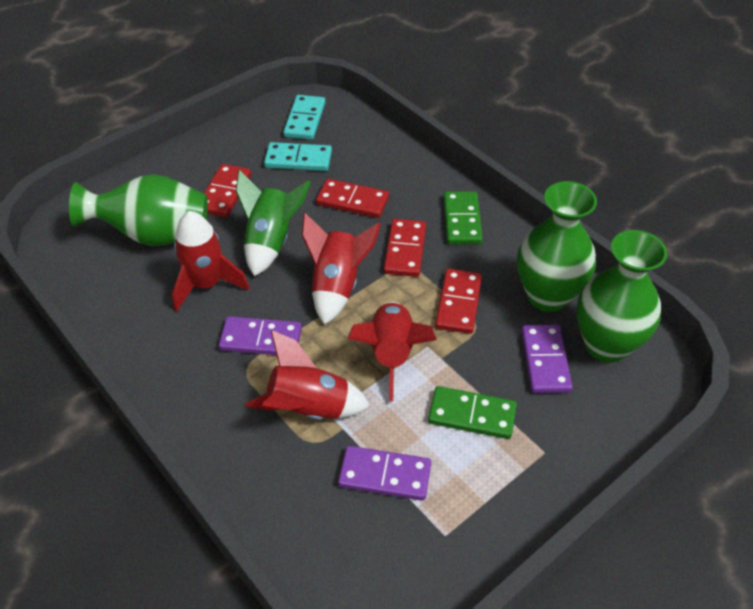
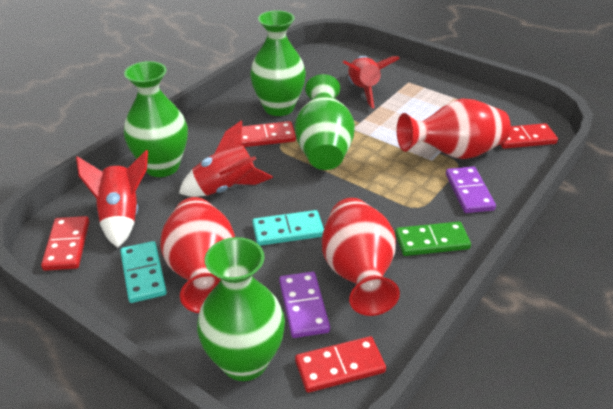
green domino: 2 -> 1
green rocket: 1 -> 0
green vase: 3 -> 4
purple domino: 3 -> 2
red rocket: 4 -> 3
red vase: 0 -> 3

